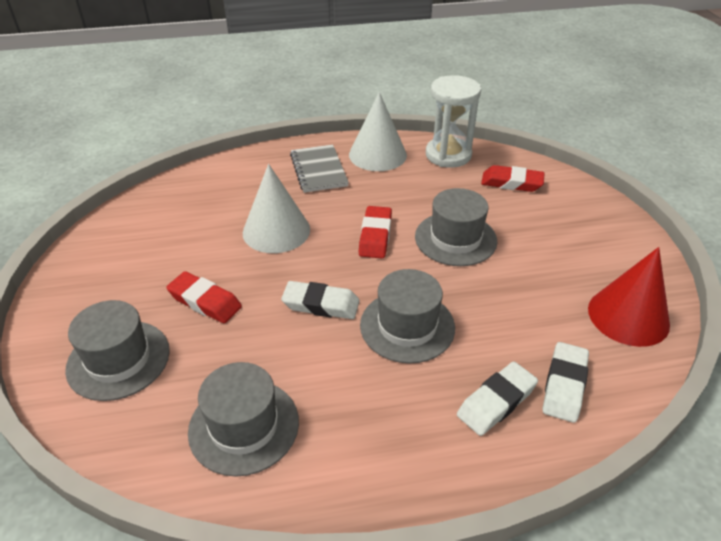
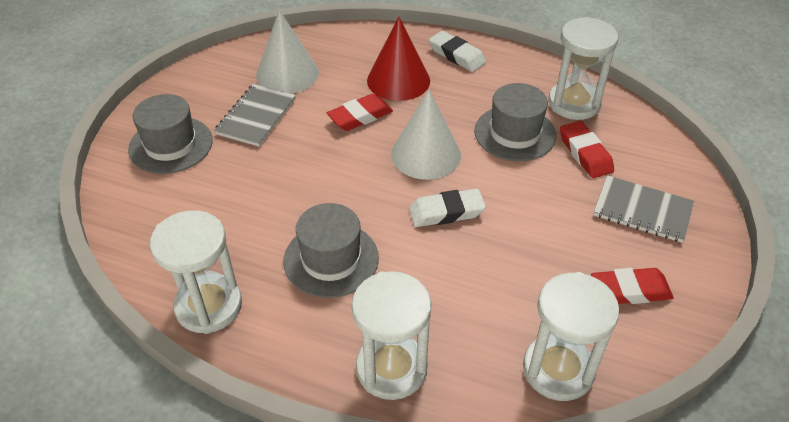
grey hat: 4 -> 3
grey notebook: 1 -> 2
white eraser: 3 -> 2
white hourglass: 1 -> 4

